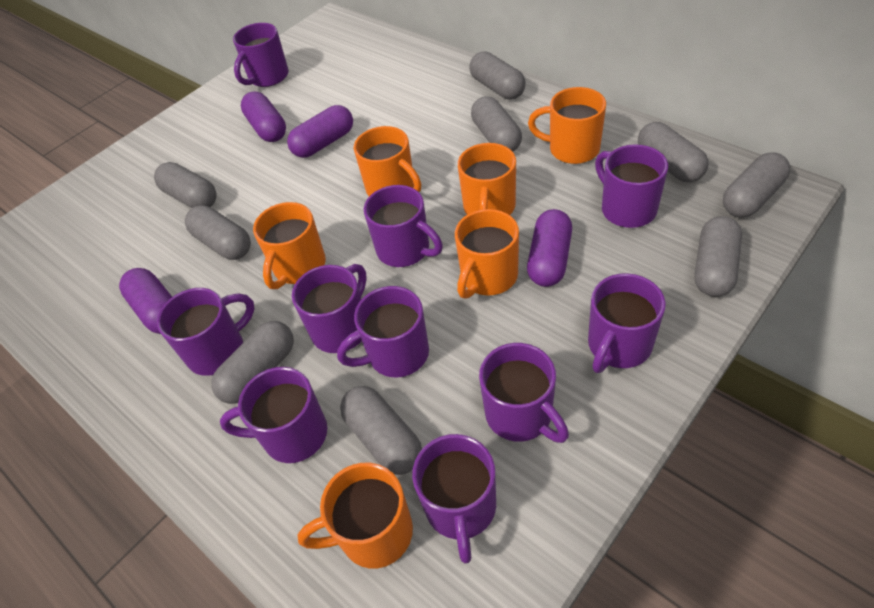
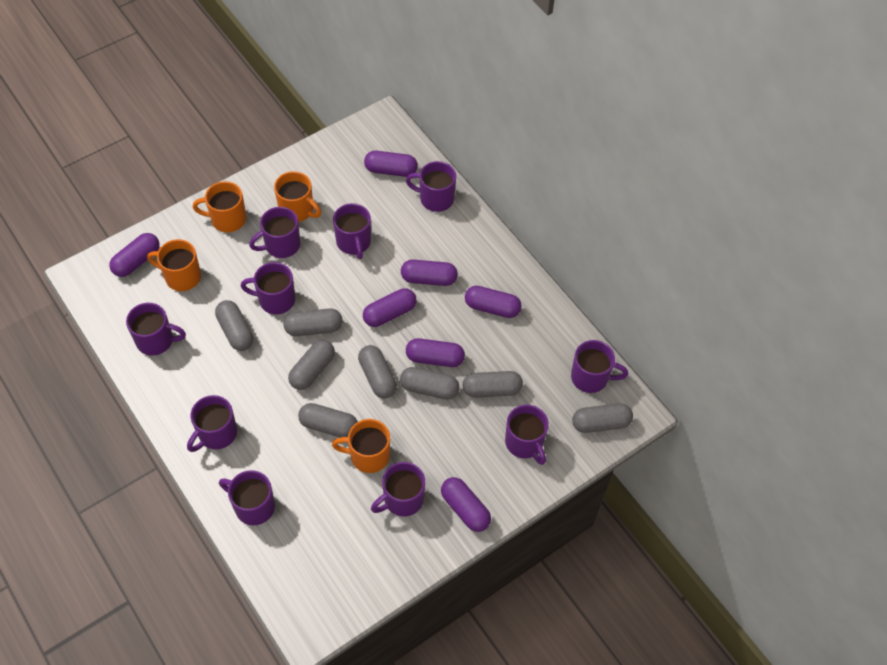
grey capsule: 9 -> 8
orange mug: 6 -> 4
purple capsule: 4 -> 7

